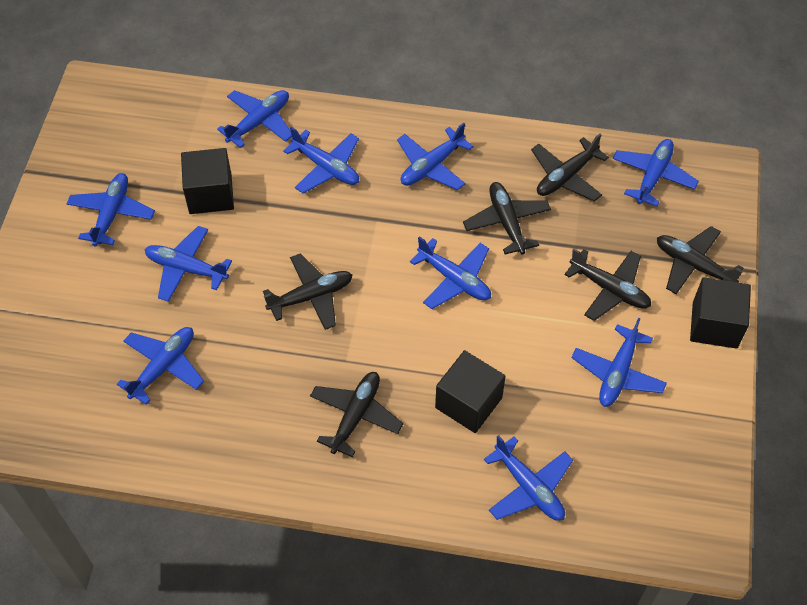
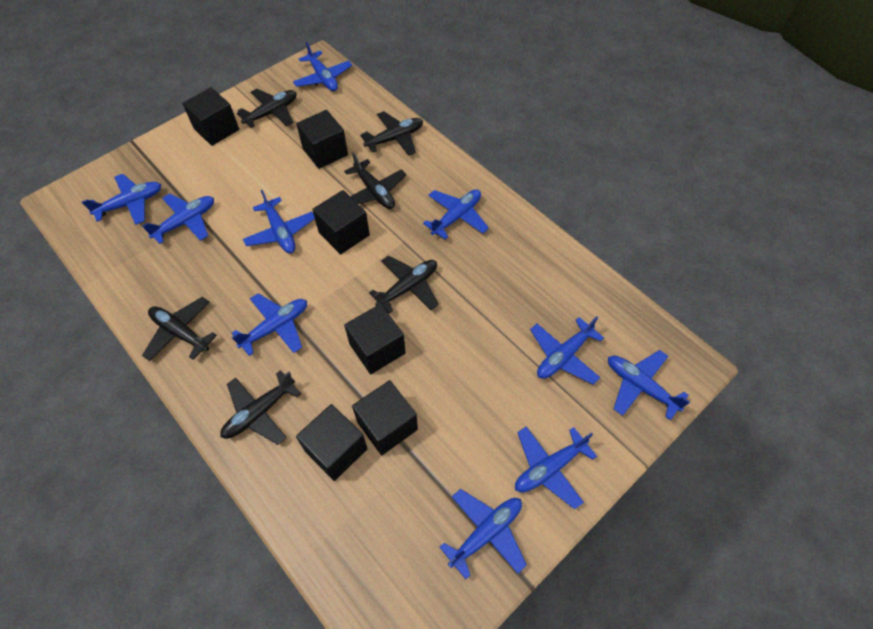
black cube: 3 -> 6

